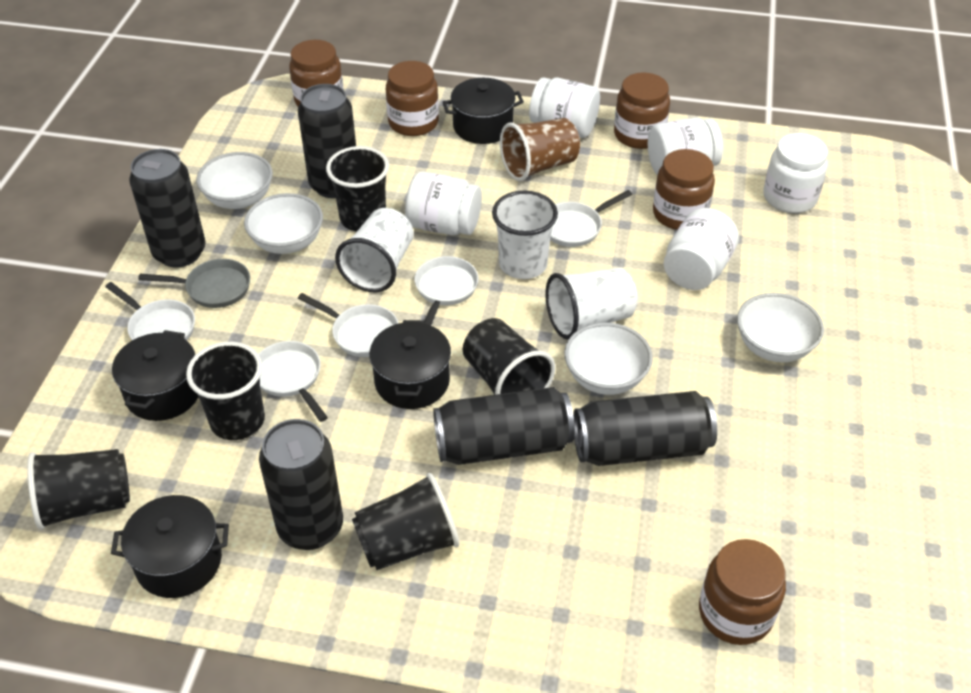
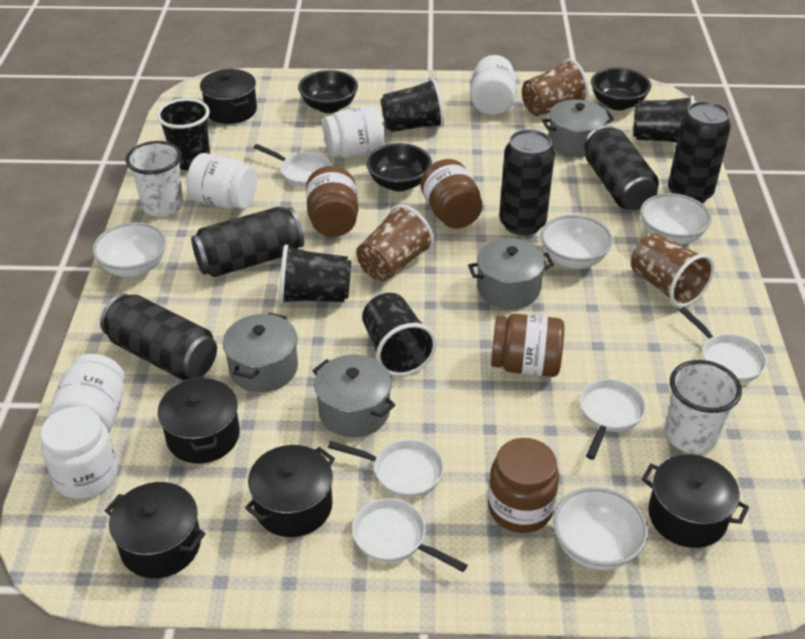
black bowl: 0 -> 3
black pot: 4 -> 5
brown cup: 1 -> 3
brown jar: 5 -> 4
grey pan: 1 -> 0
grey pot: 0 -> 4
white cup: 3 -> 2

